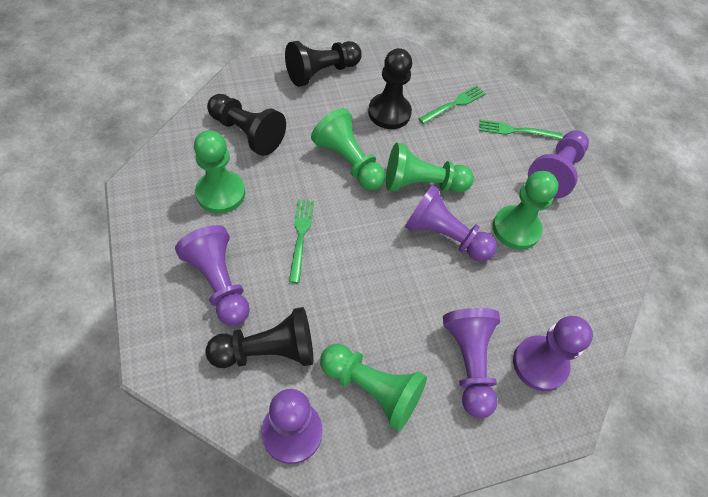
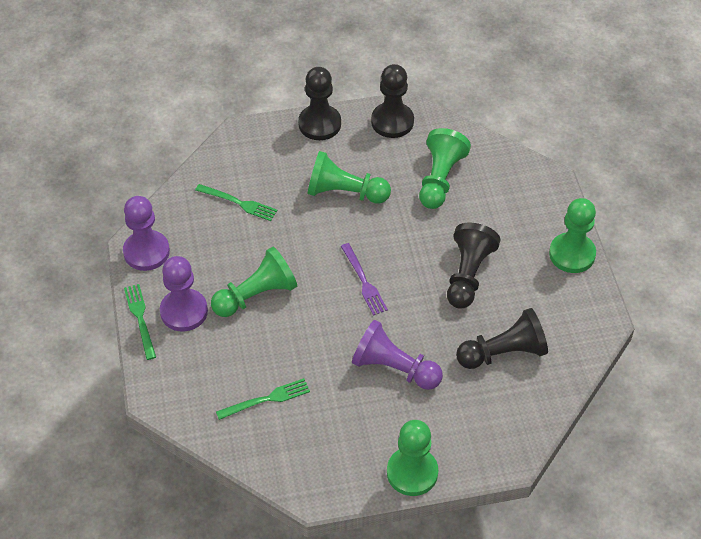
purple fork: 0 -> 1
purple pawn: 6 -> 3

